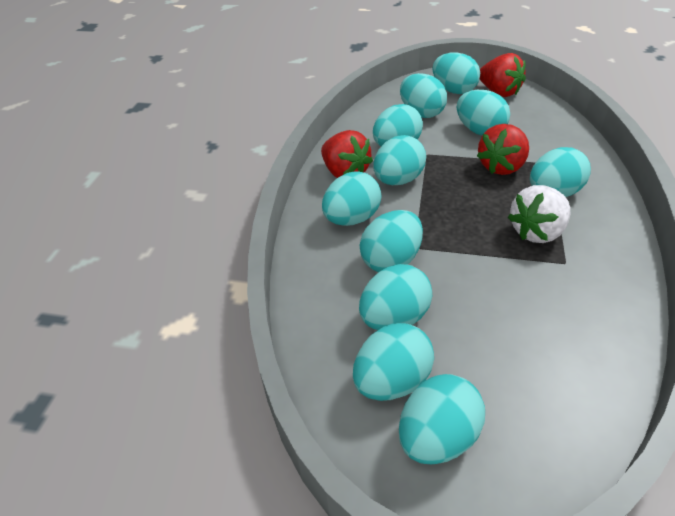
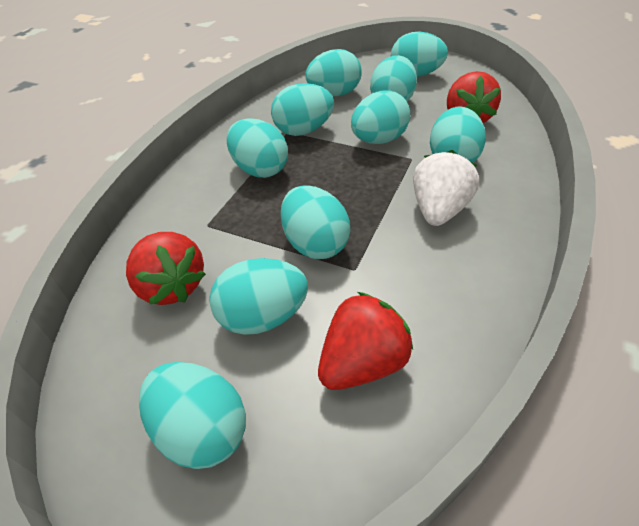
turquoise egg: 11 -> 10

